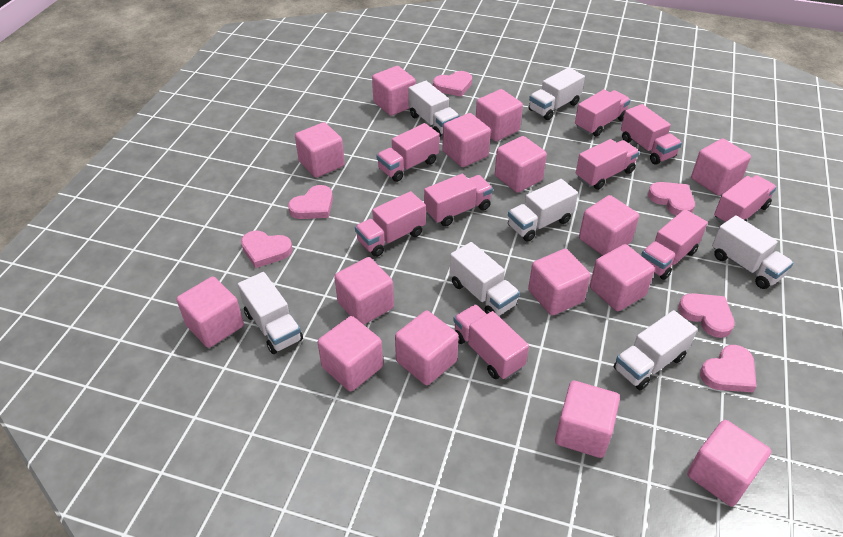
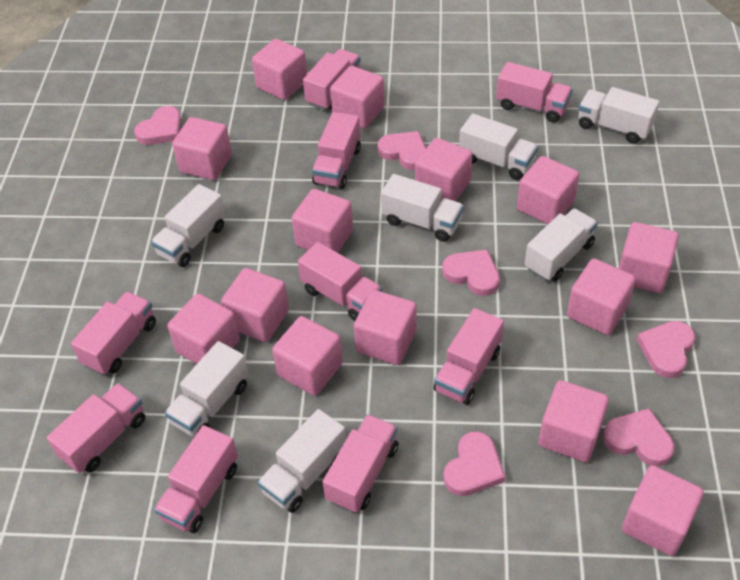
pink cube: 15 -> 14

